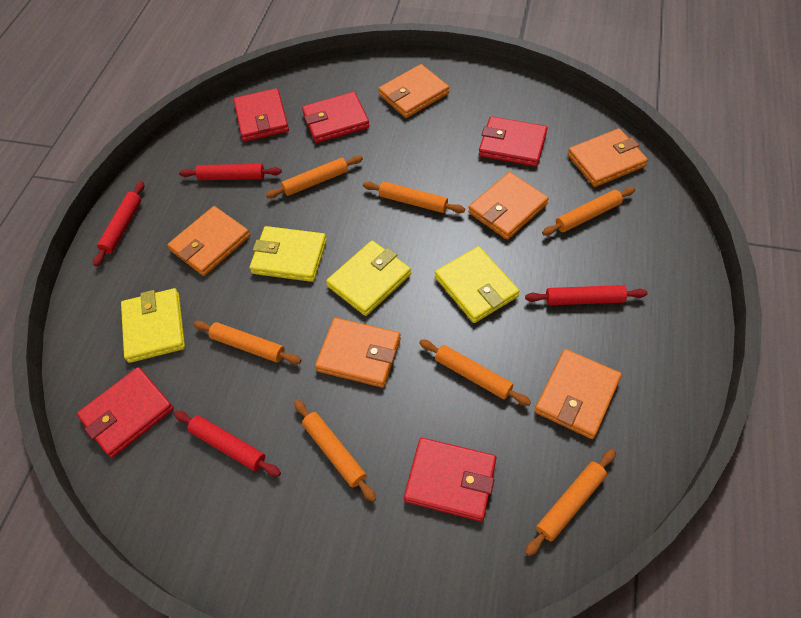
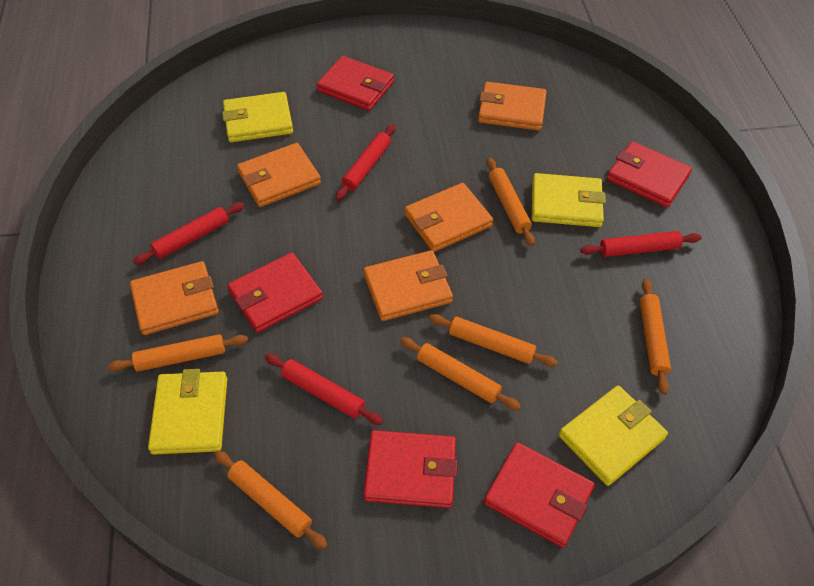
orange rolling pin: 7 -> 6
orange wallet: 6 -> 5

